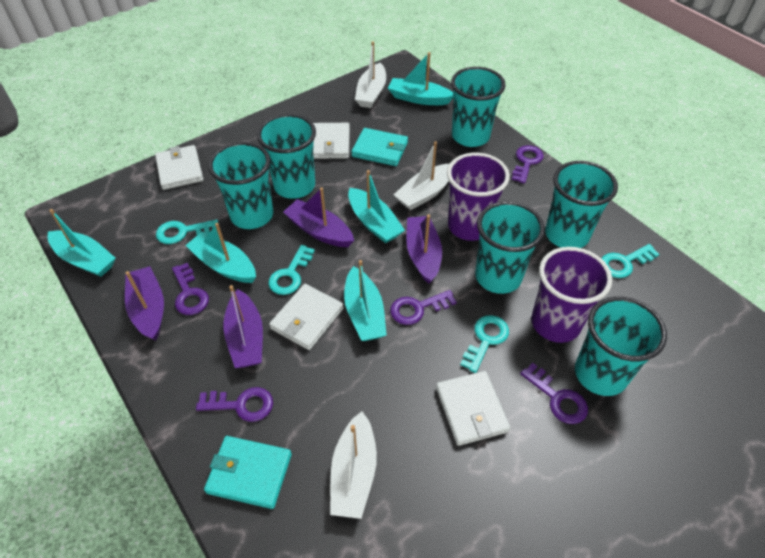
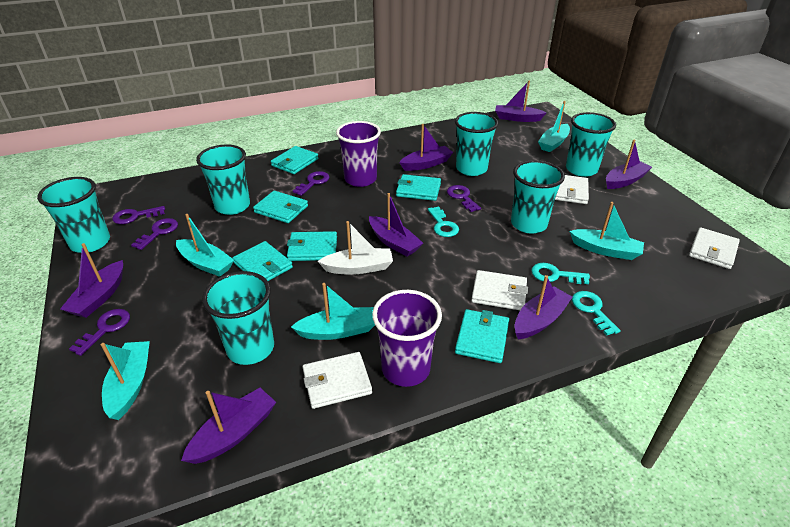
purple boat: 4 -> 7
turquoise key: 4 -> 3
turquoise wallet: 2 -> 6
white boat: 3 -> 1

